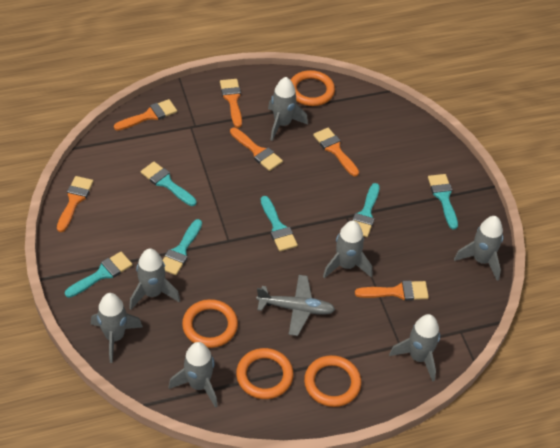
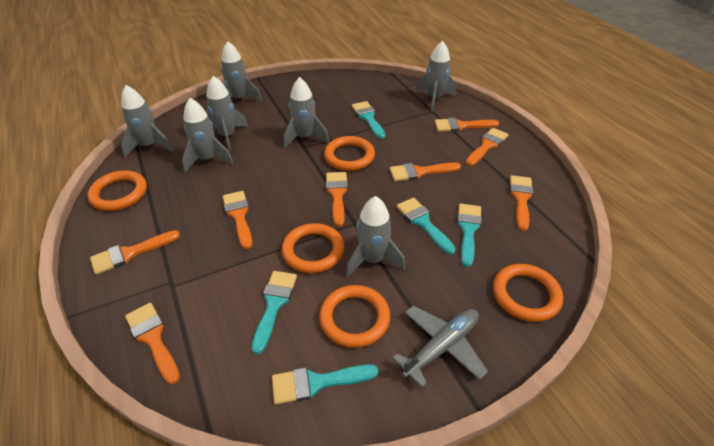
orange brush: 6 -> 8
orange ring: 4 -> 5
turquoise brush: 6 -> 5

